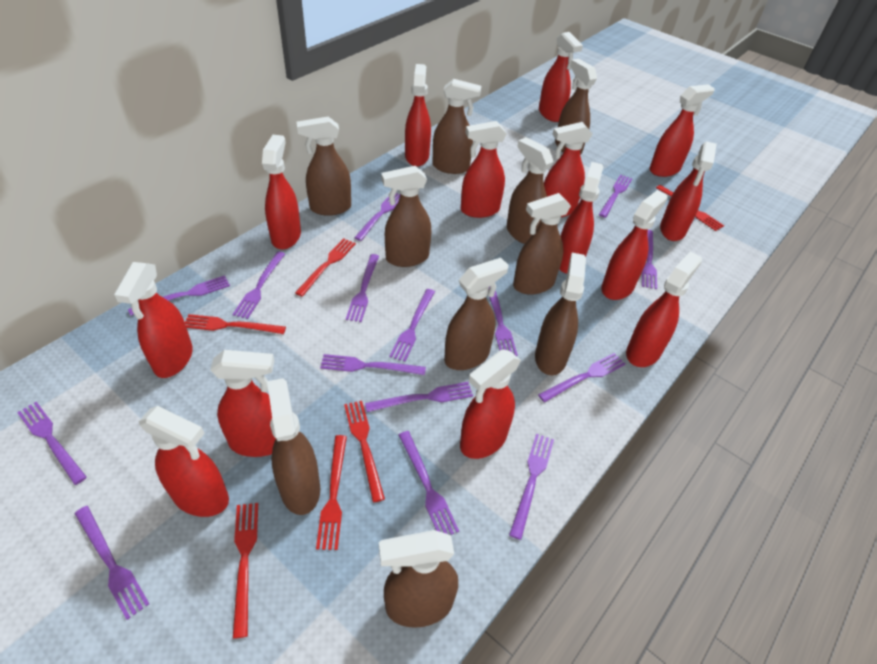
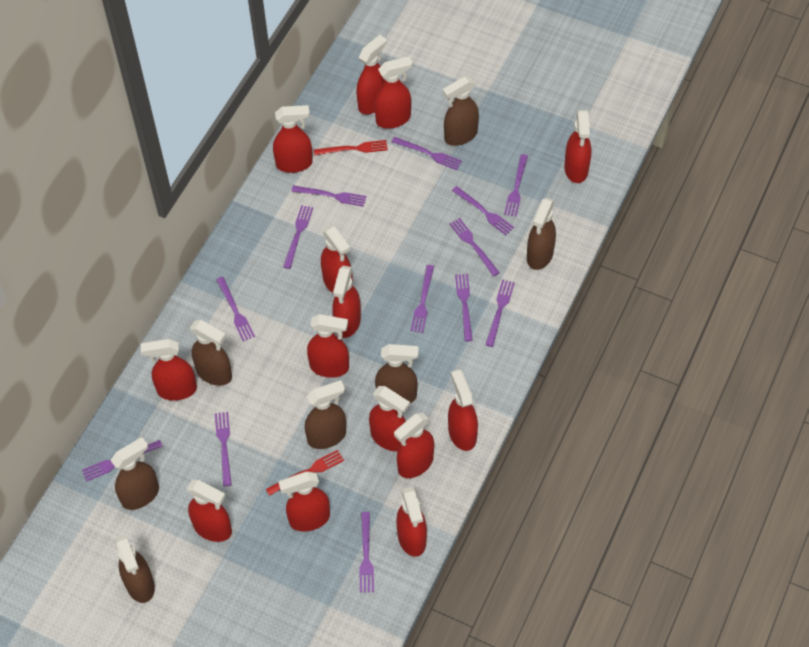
brown spray bottle: 10 -> 7
purple fork: 15 -> 13
red fork: 6 -> 2

